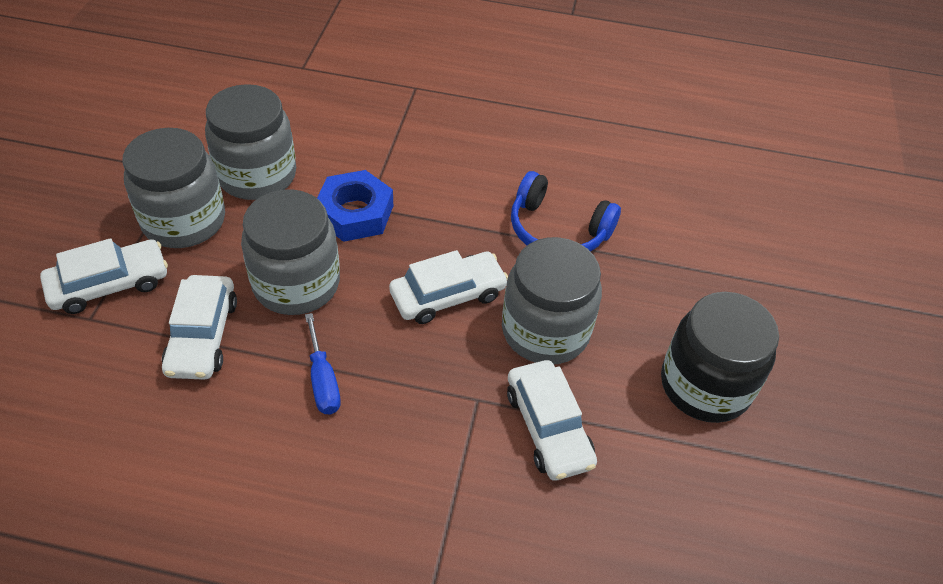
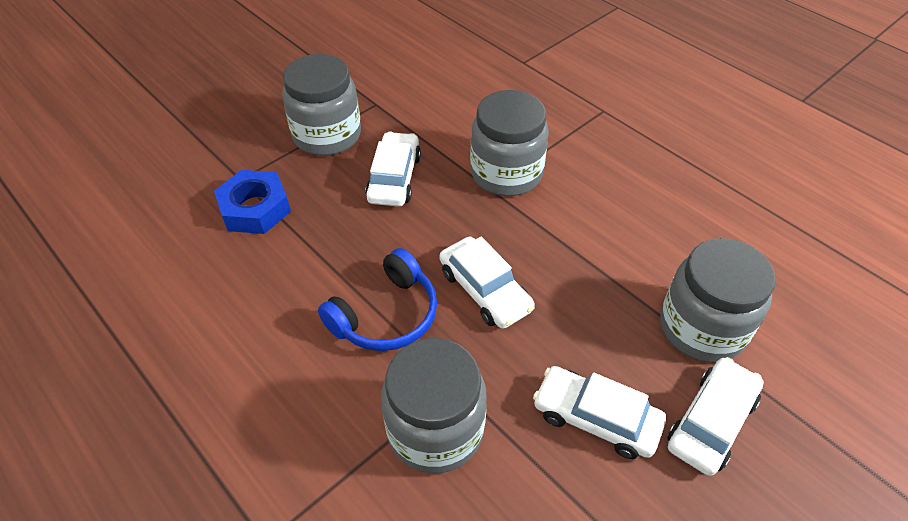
black jar: 1 -> 0
blue screwdriver: 1 -> 0

